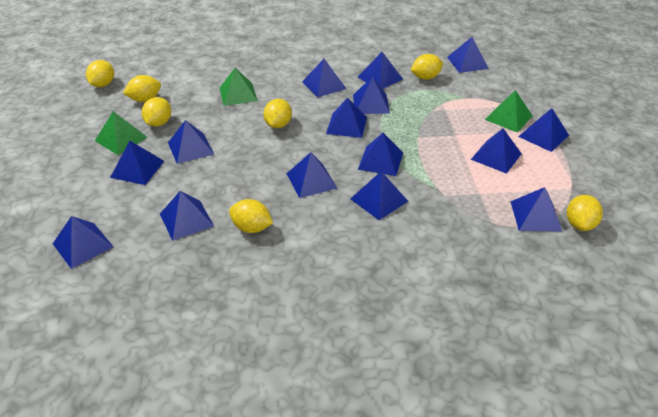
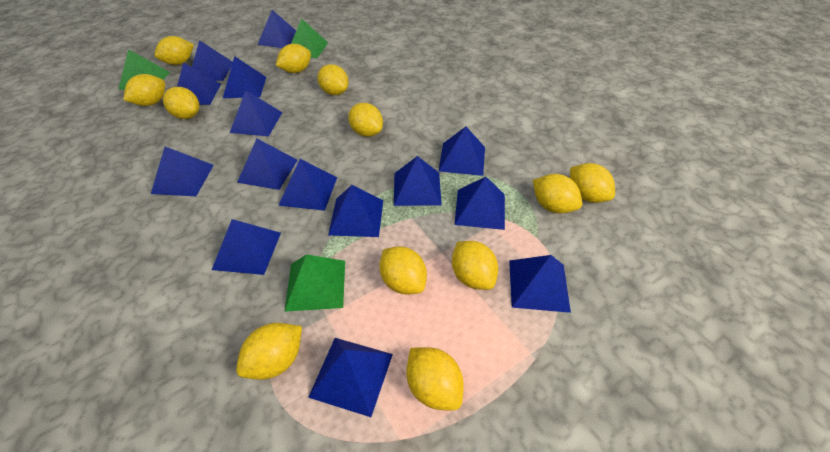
yellow lemon: 7 -> 12

